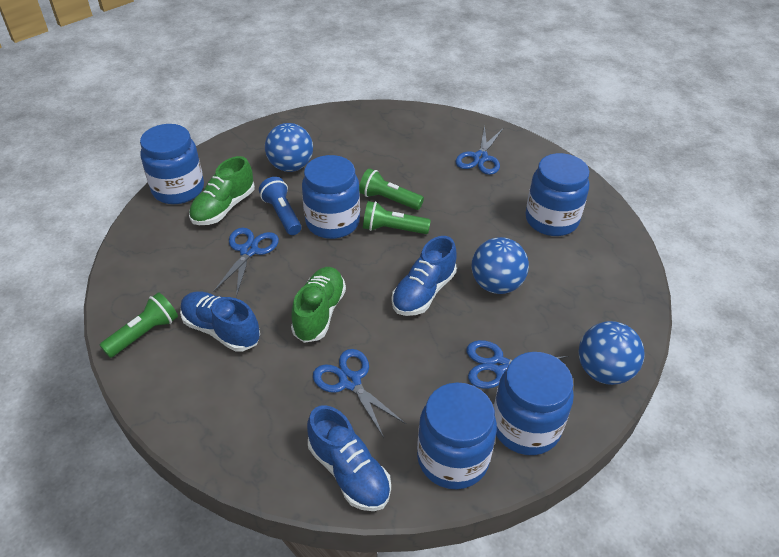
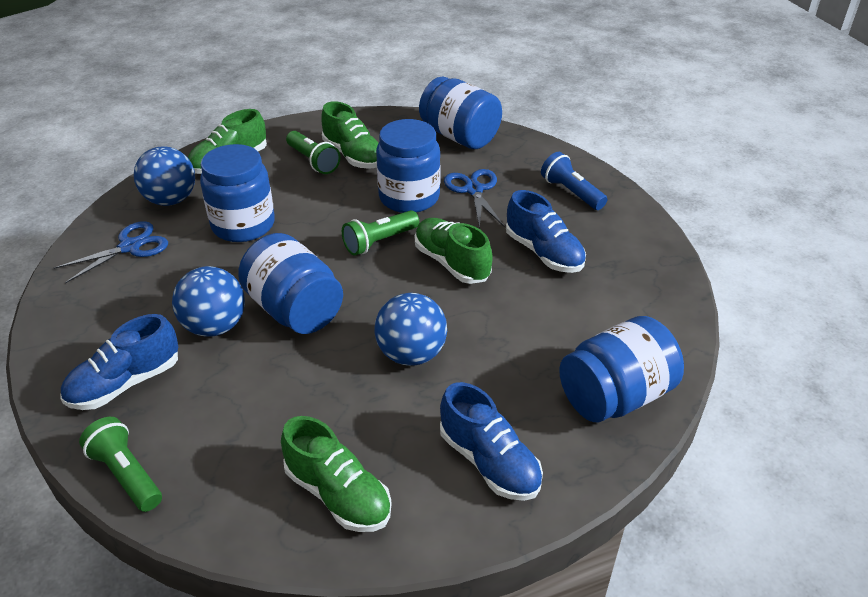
blue scissors: 4 -> 2
green shoe: 2 -> 4

